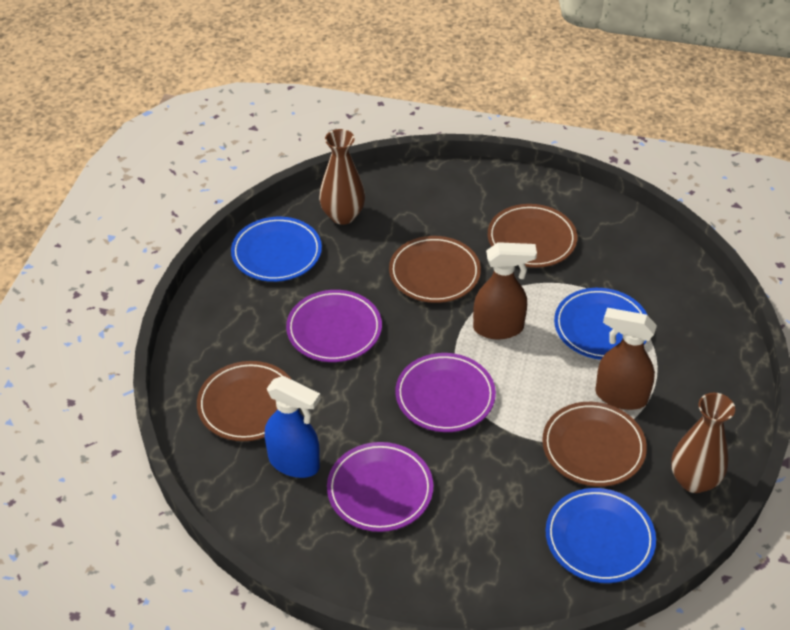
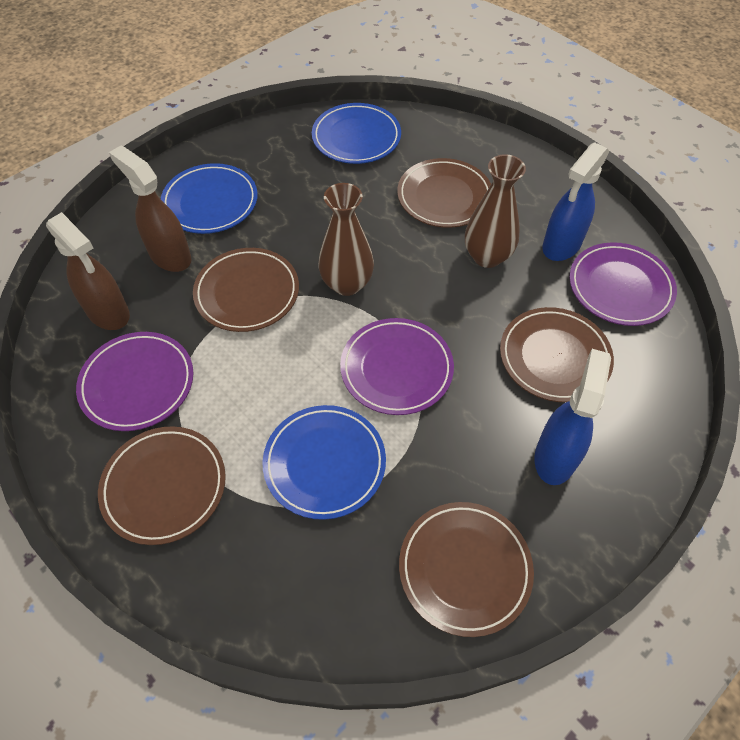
blue spray bottle: 1 -> 2
brown plate: 4 -> 5

